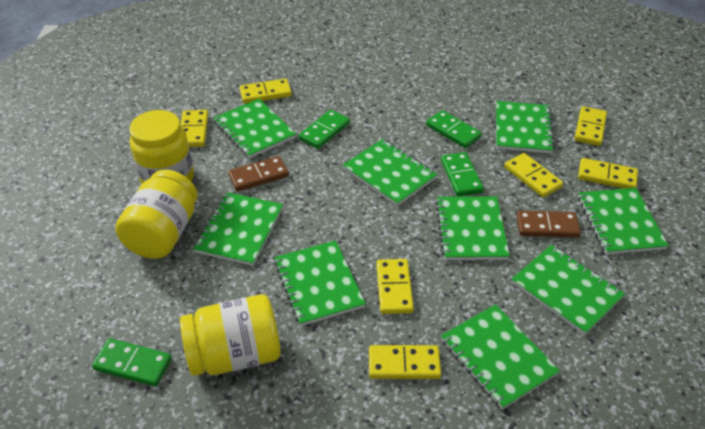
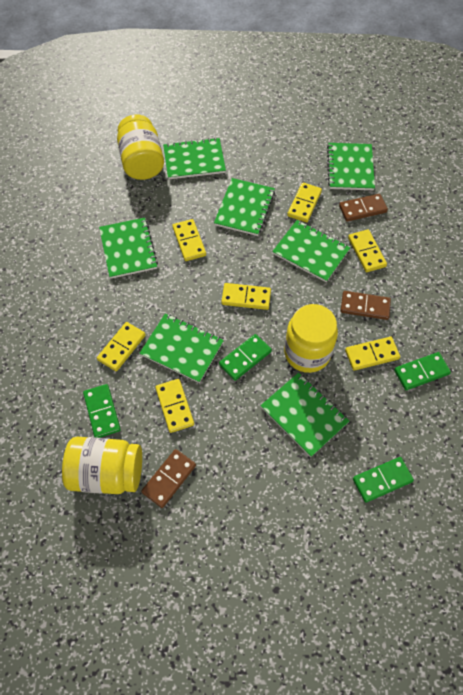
brown domino: 2 -> 3
green notebook: 9 -> 7

